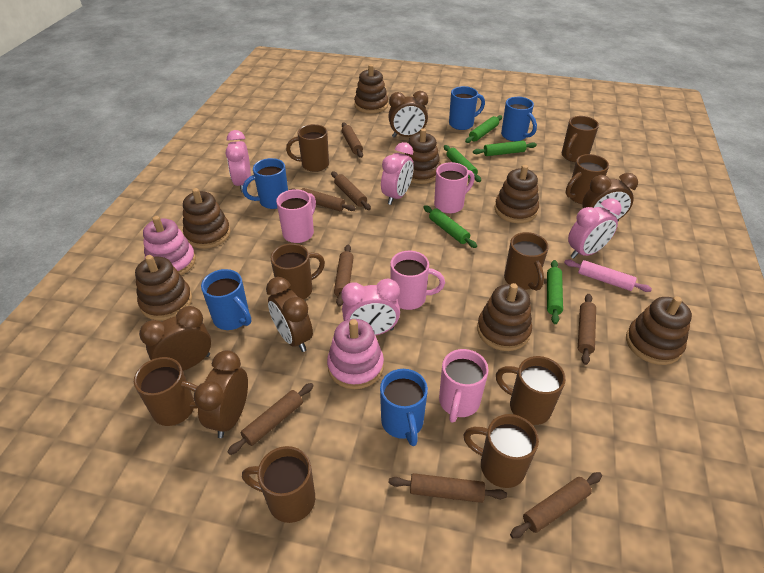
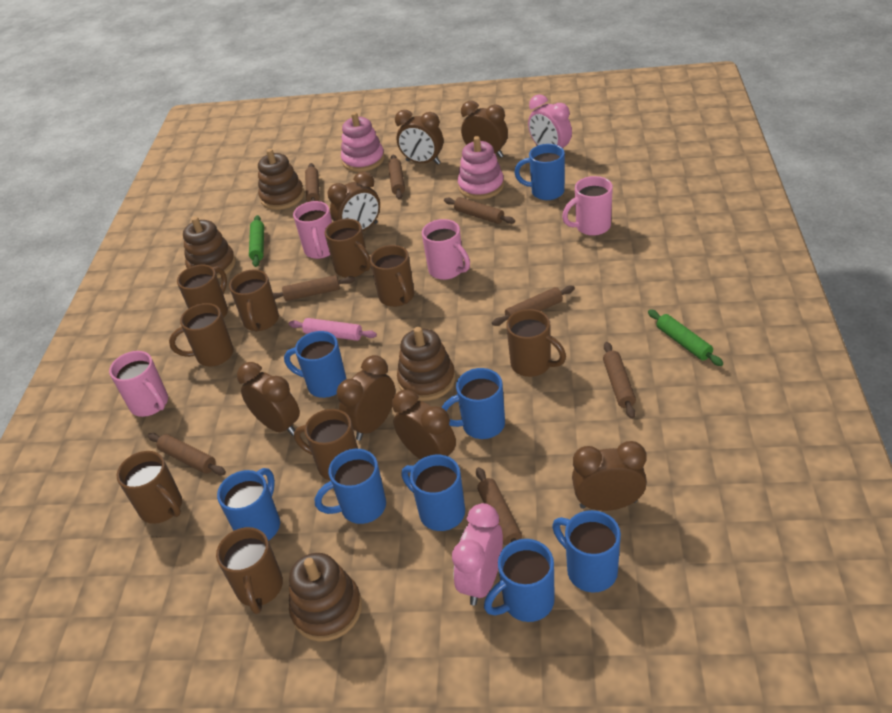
blue mug: 5 -> 8
brown clock: 5 -> 7
brown stacking toy: 7 -> 4
green rolling pin: 5 -> 2
pink clock: 4 -> 2

